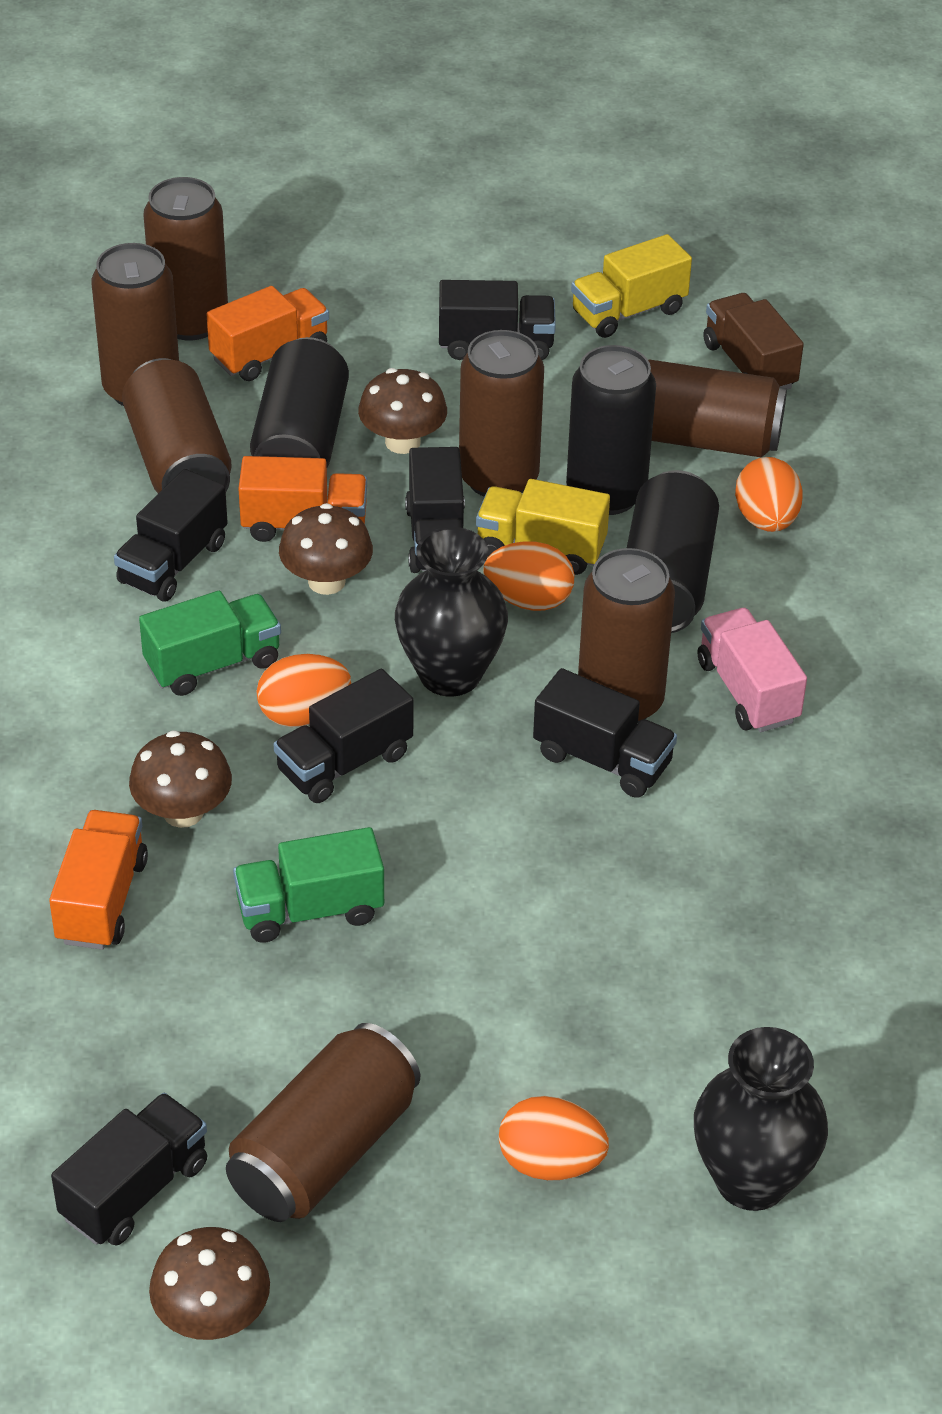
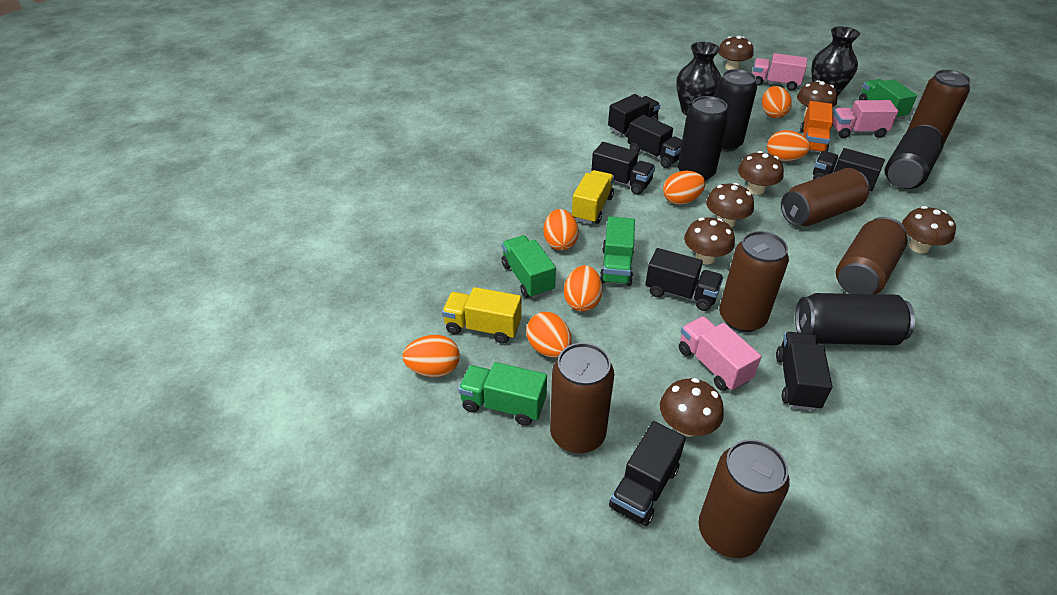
black can: 3 -> 4
black truck: 6 -> 7
brown can: 7 -> 6
brown mushroom: 4 -> 7
brown truck: 1 -> 0
green truck: 2 -> 4
orange egg: 4 -> 7
orange truck: 3 -> 1
pink truck: 1 -> 3

